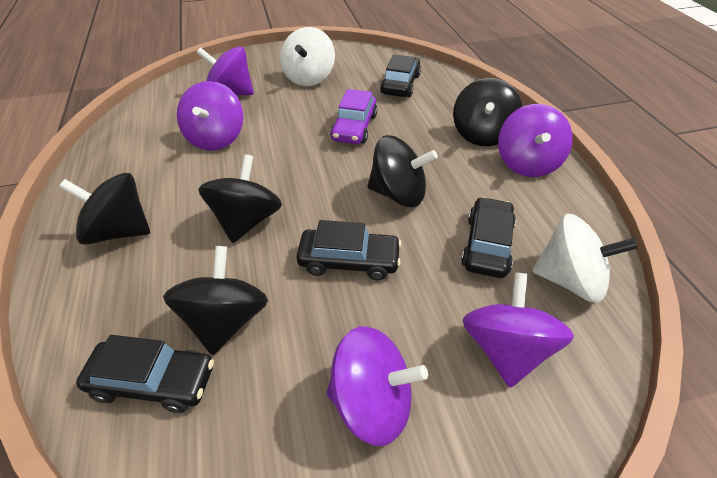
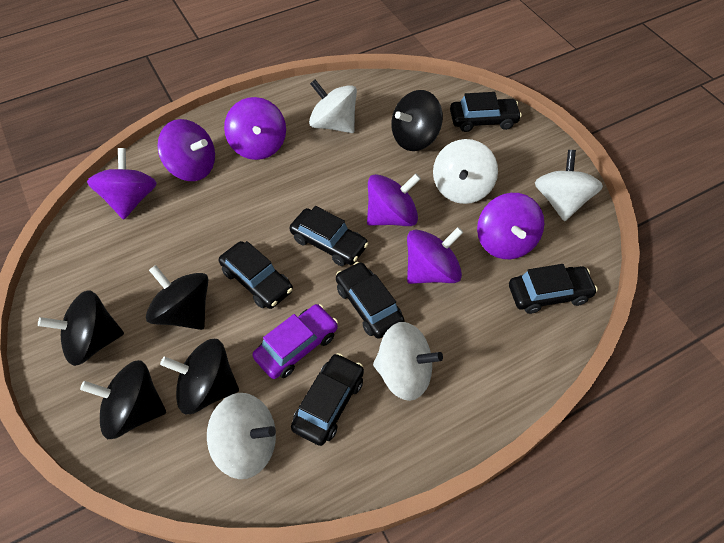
black car: 4 -> 6
purple spinning top: 5 -> 6
white spinning top: 2 -> 5

